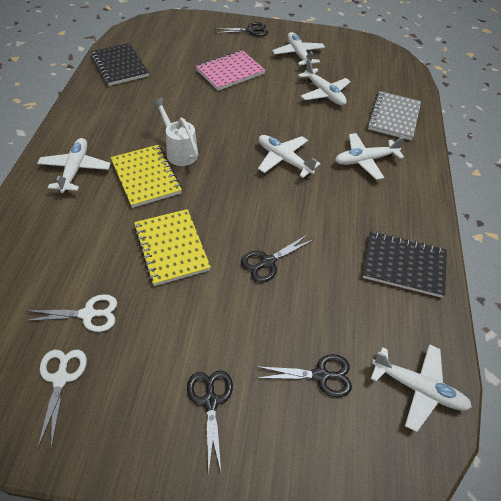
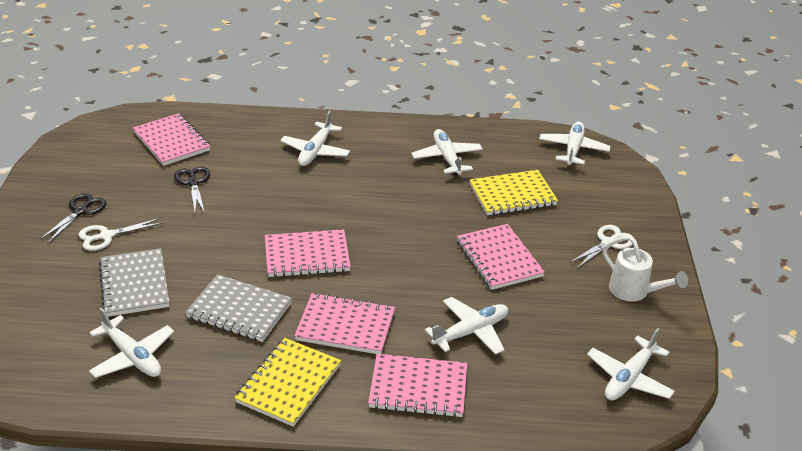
black notebook: 2 -> 0
black scissors: 4 -> 2
grey notebook: 1 -> 2
pink notebook: 1 -> 5

